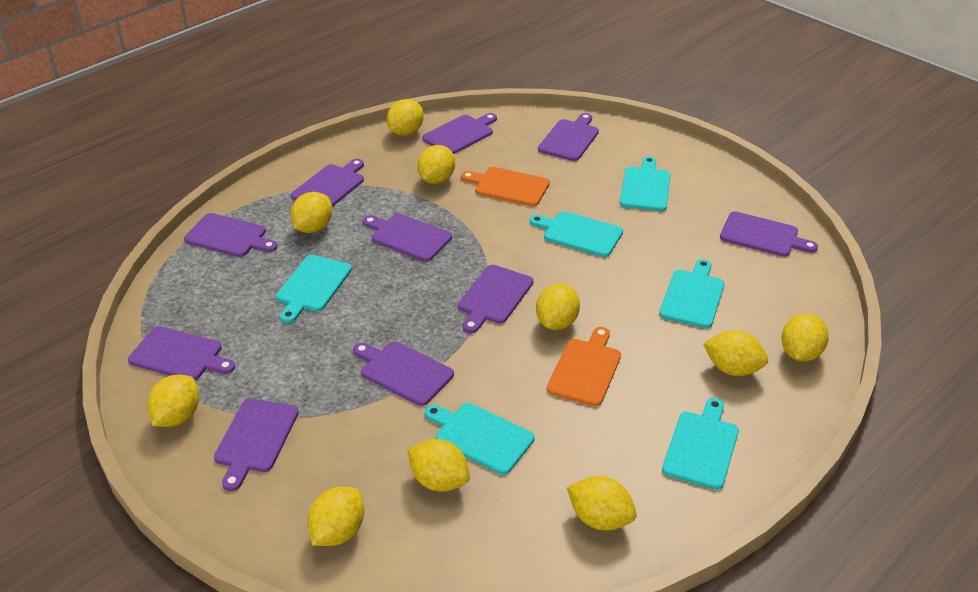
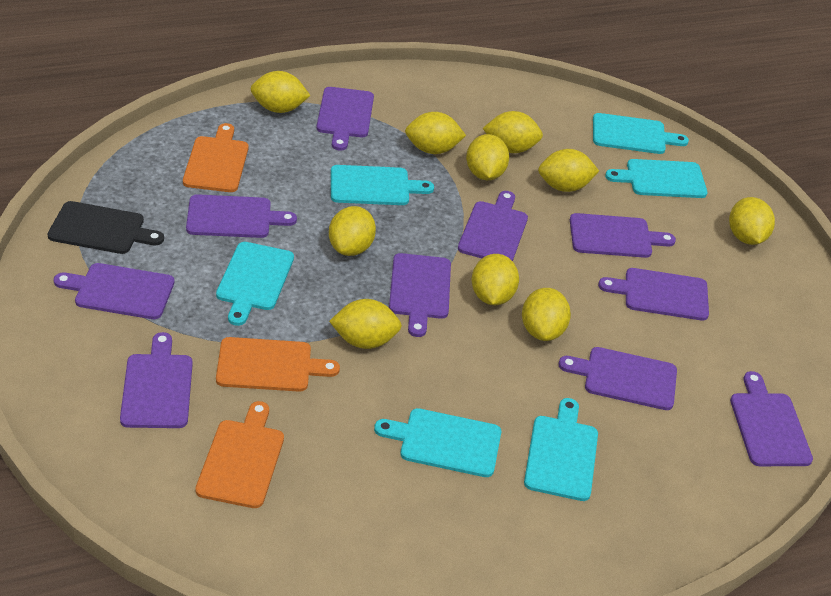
black cutting board: 0 -> 1
orange cutting board: 2 -> 3

